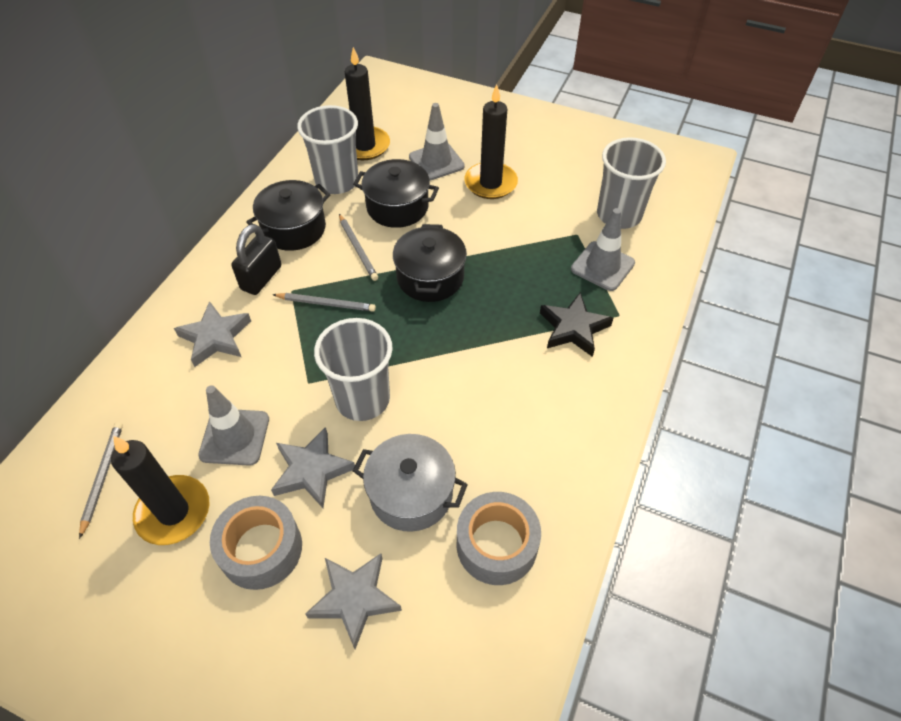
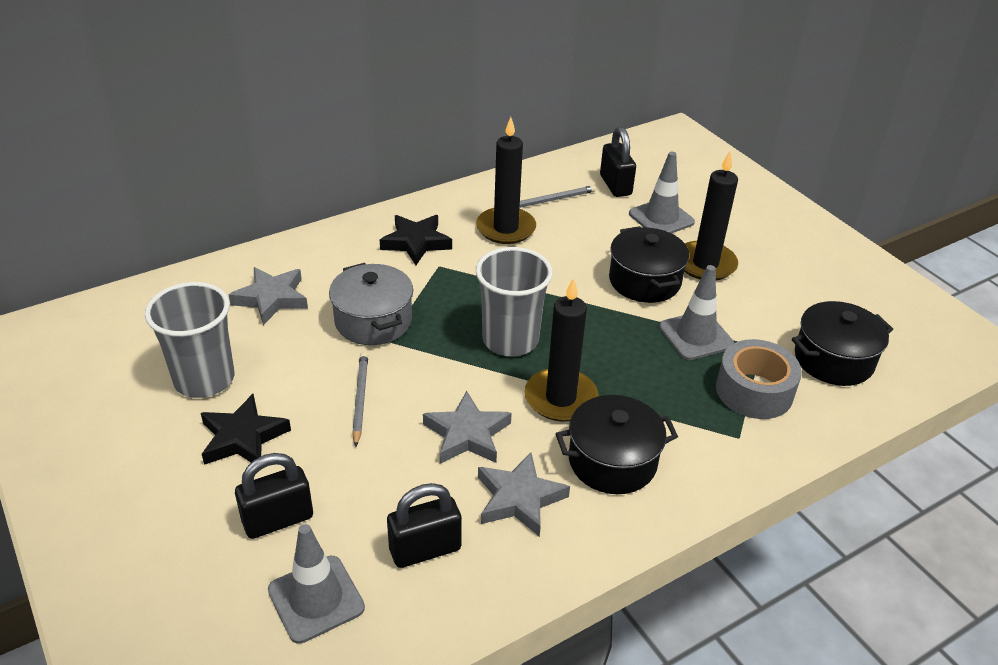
black padlock: 1 -> 3
black star: 1 -> 2
grey cup: 3 -> 2
grey pencil: 3 -> 2
grey tape: 2 -> 1

